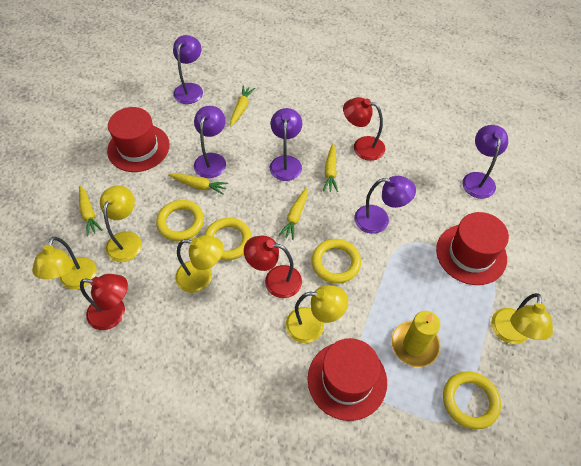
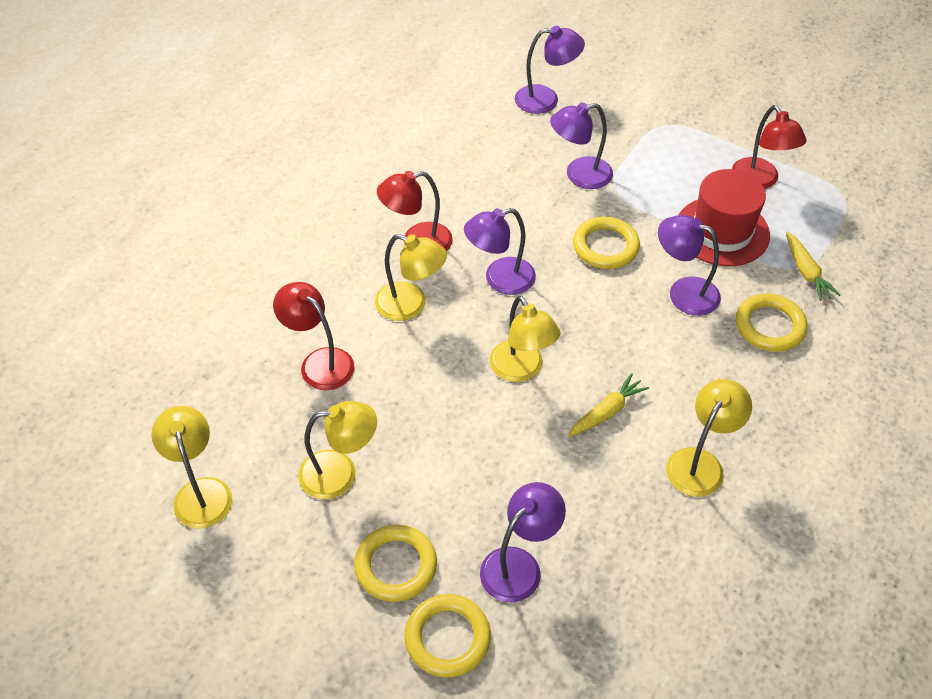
red hat: 3 -> 1
yellow candle: 1 -> 0
yellow carrot: 5 -> 2

